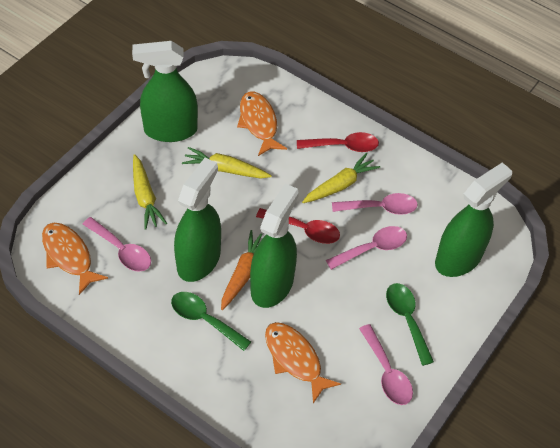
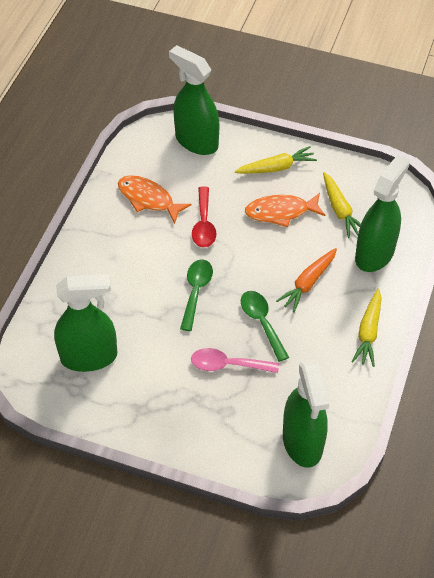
orange fish: 3 -> 2
pink spoon: 4 -> 1
red spoon: 2 -> 1

